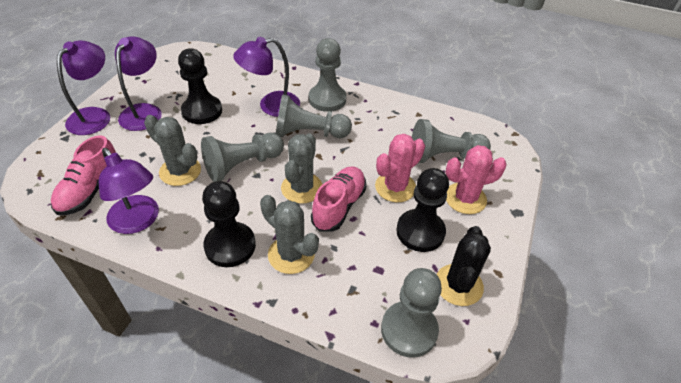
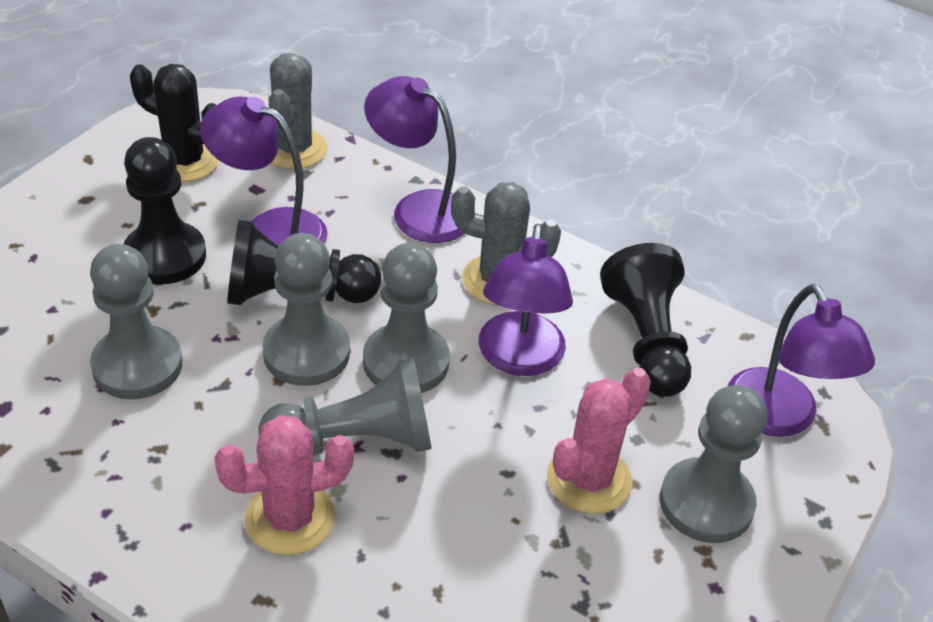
grey cactus: 3 -> 2
pink shoe: 2 -> 0

